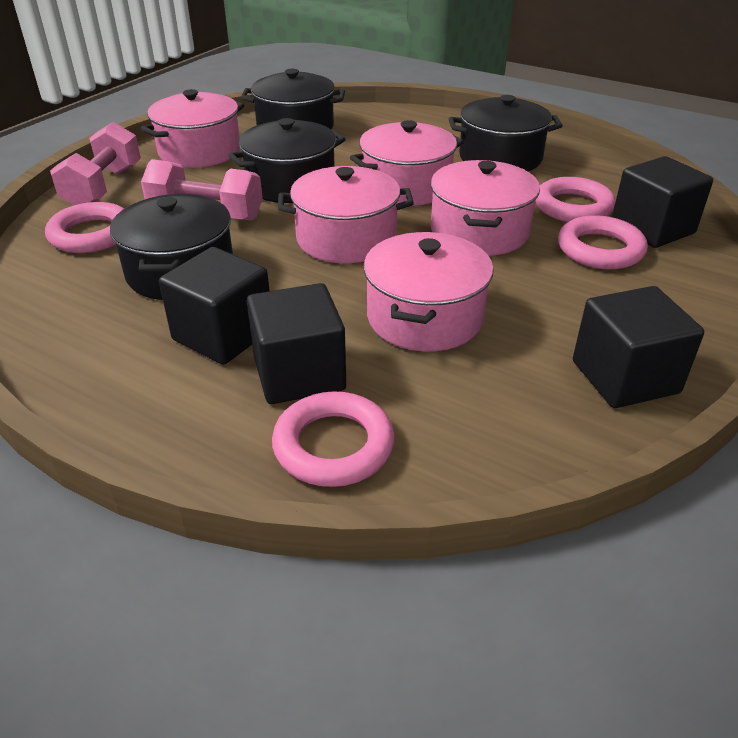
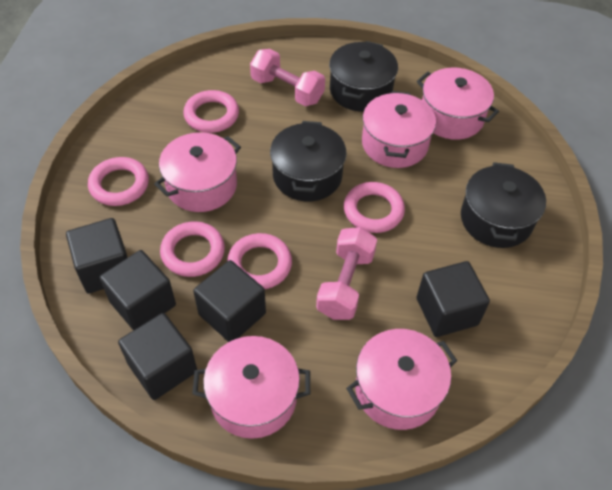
black cube: 4 -> 5
black pot: 4 -> 3
pink ring: 4 -> 5

